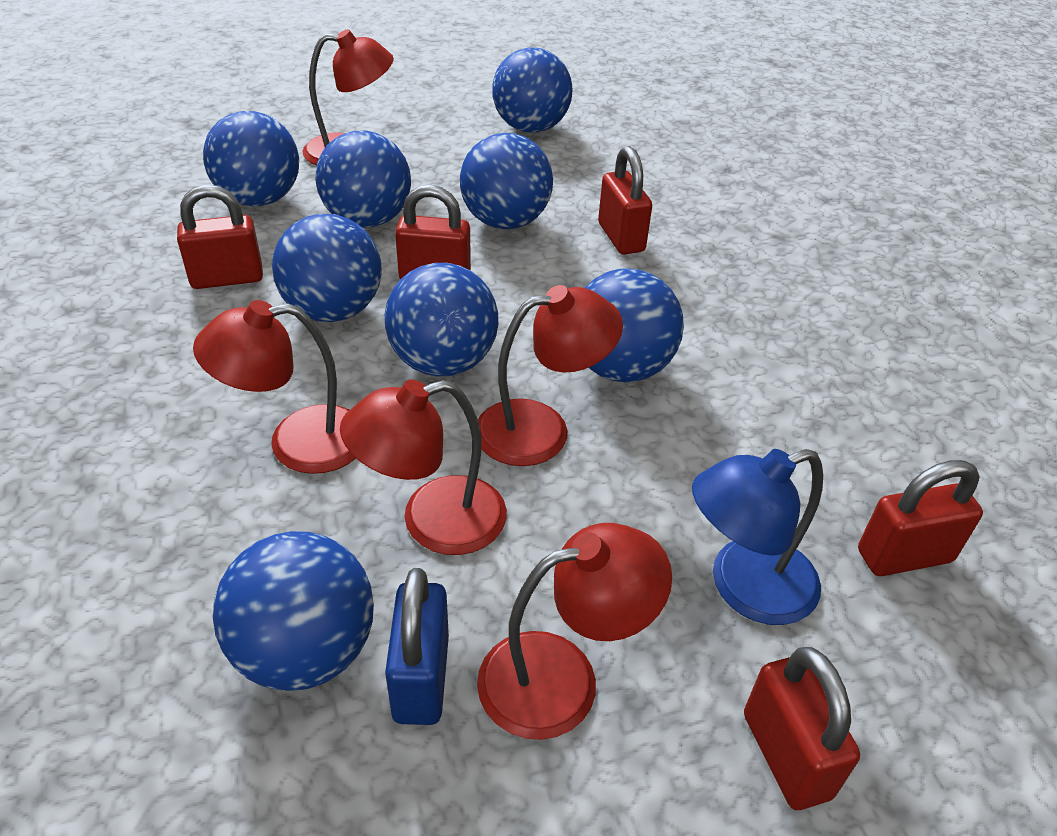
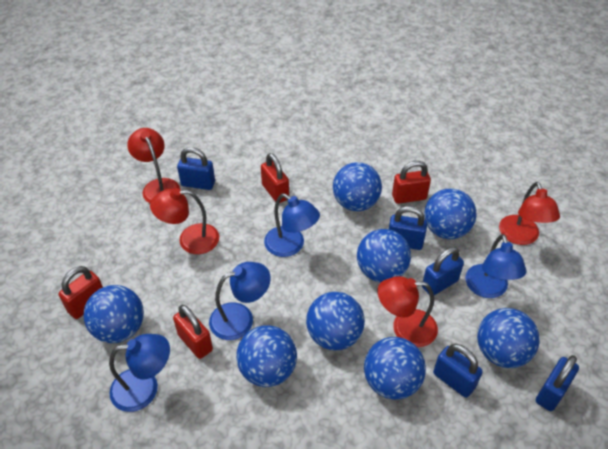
blue lamp: 1 -> 4
blue padlock: 1 -> 5
red lamp: 5 -> 4
red padlock: 5 -> 4

